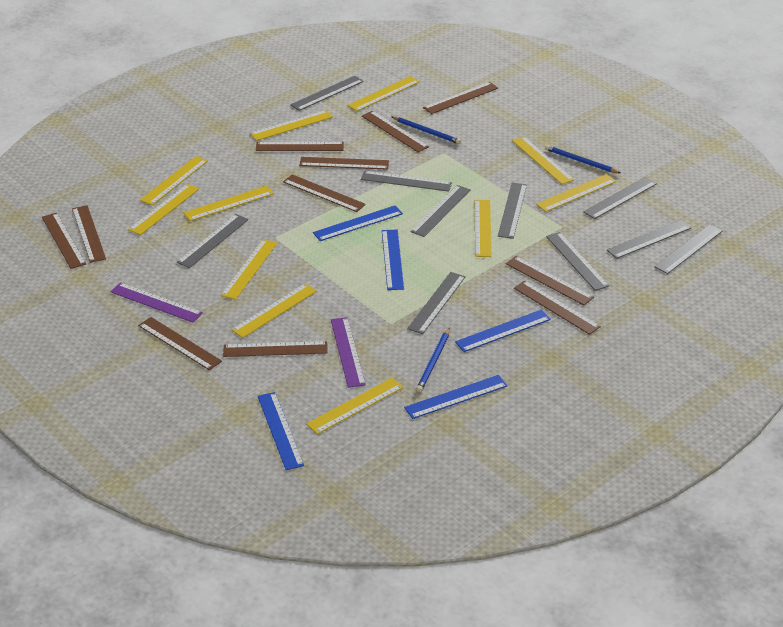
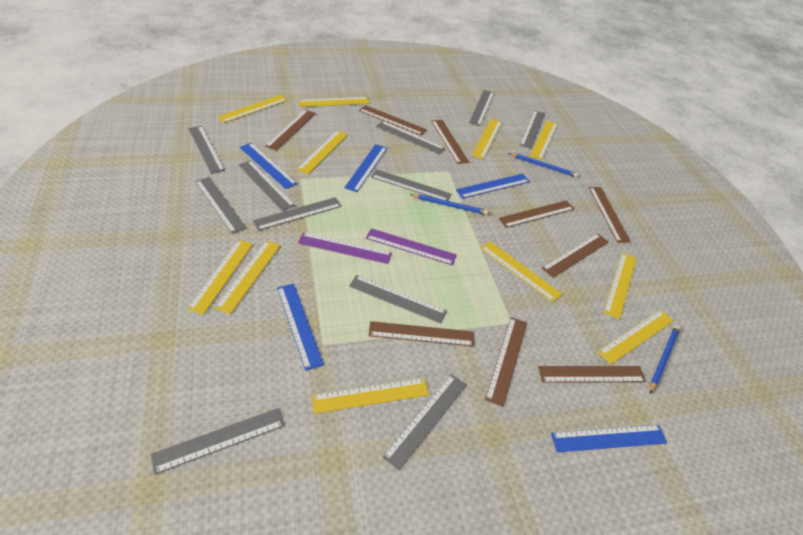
brown ruler: 11 -> 9
grey ruler: 10 -> 11

